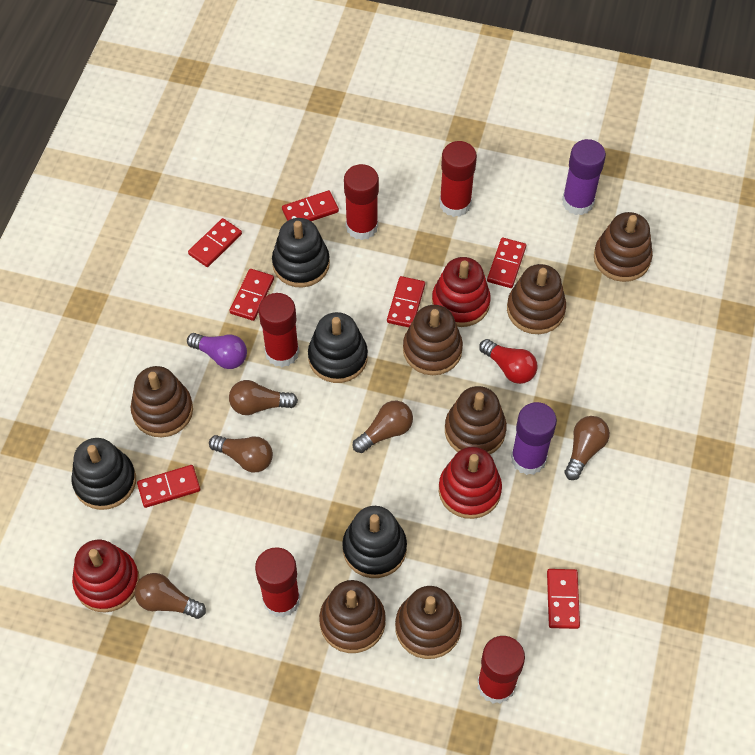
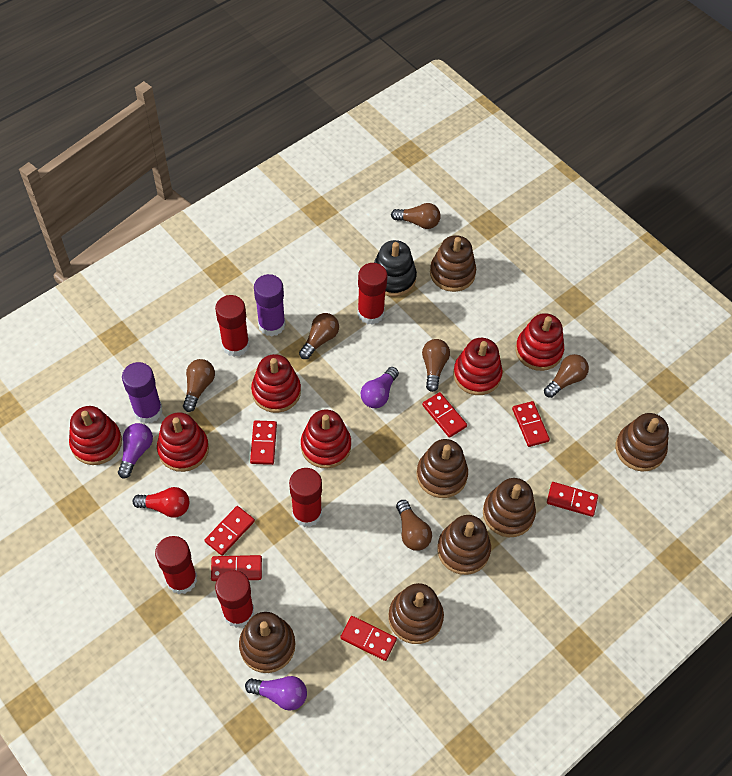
black stacking toy: 4 -> 1
brown light bulb: 5 -> 6
purple light bulb: 1 -> 3
red stacking toy: 3 -> 6

